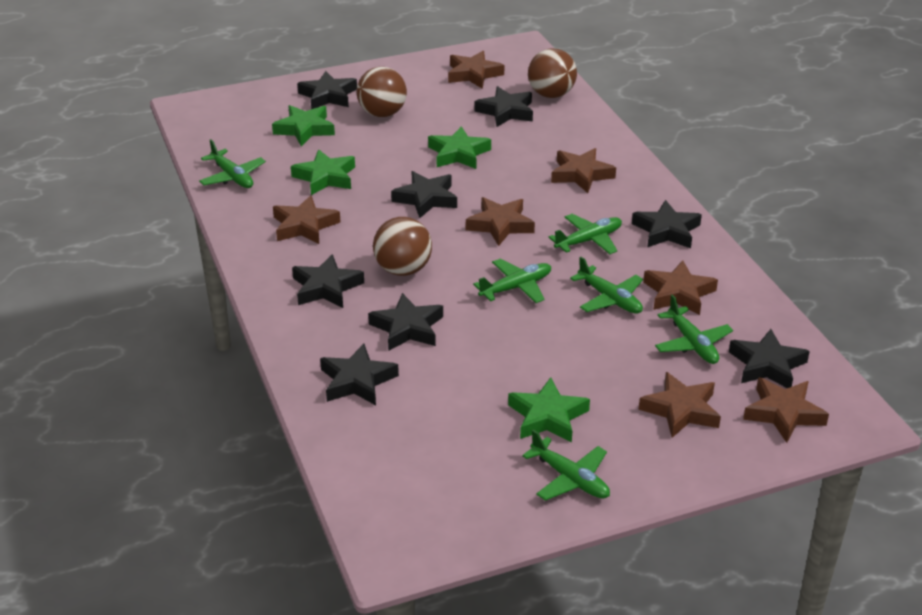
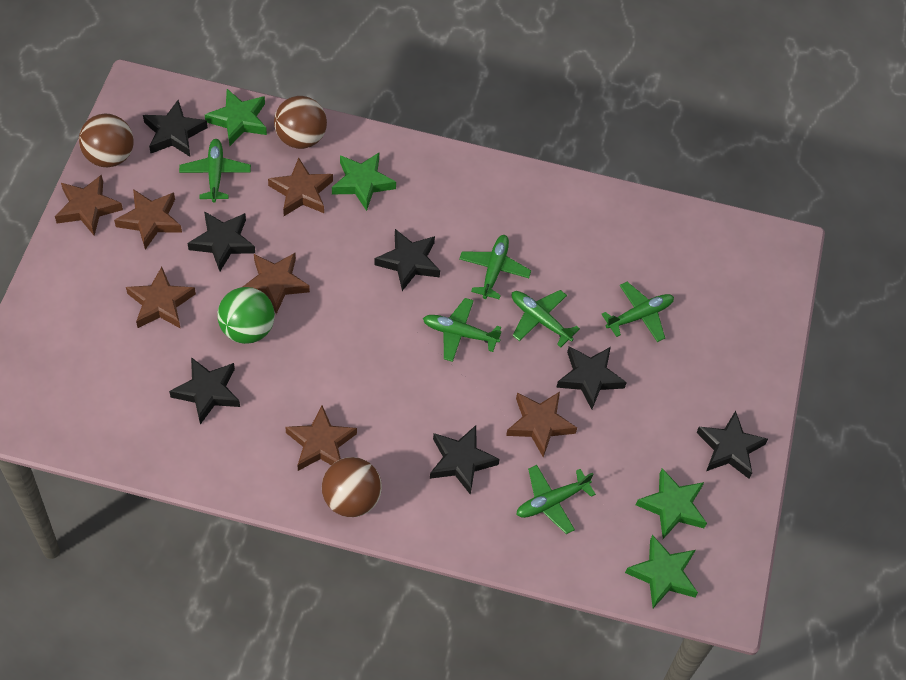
black star: 8 -> 7
green ball: 0 -> 1

